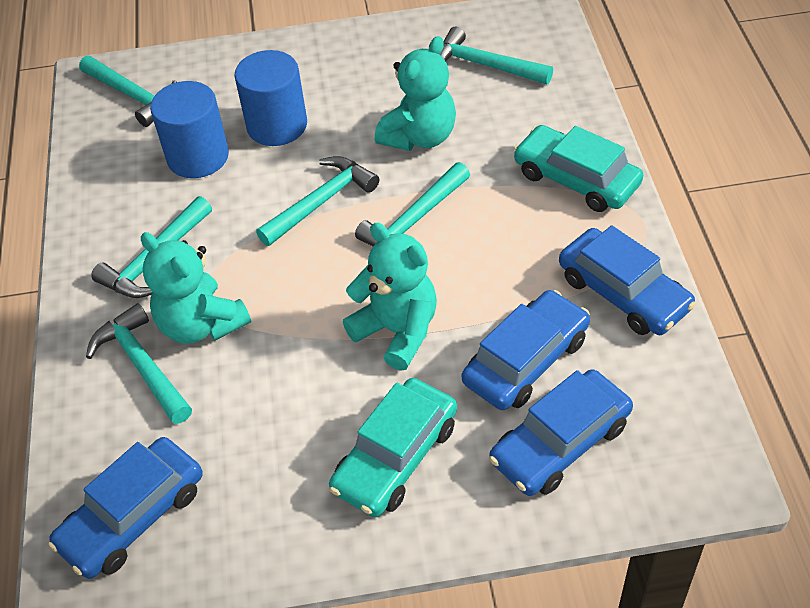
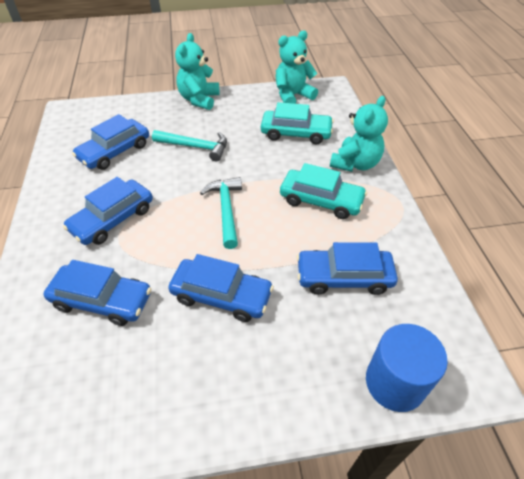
blue car: 4 -> 5
blue cylinder: 2 -> 1
turquoise hammer: 6 -> 2

